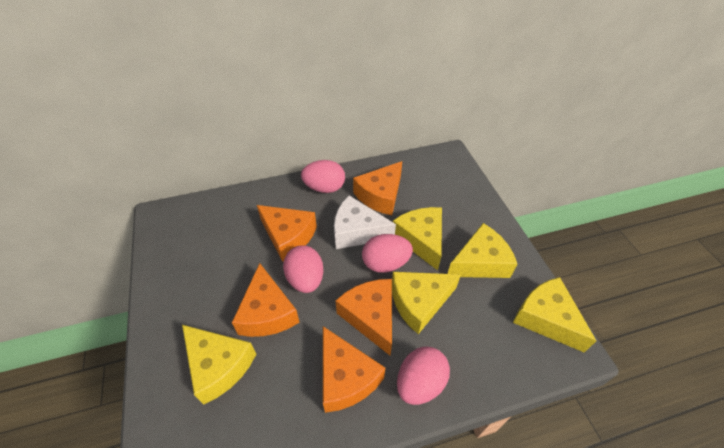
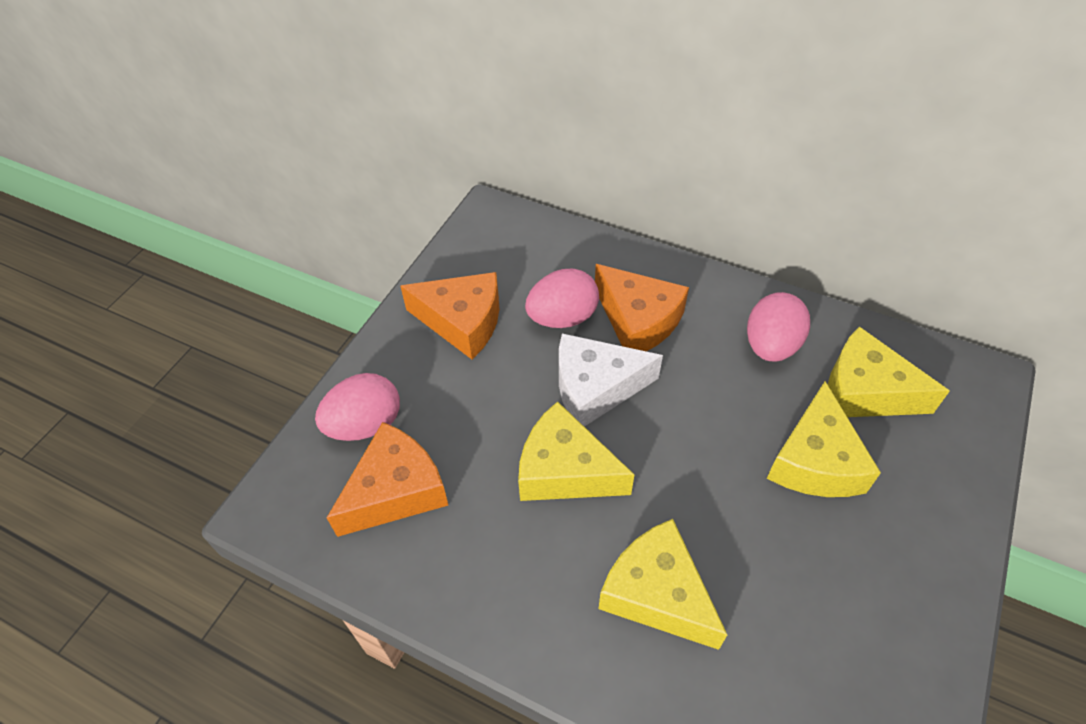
orange cheese: 5 -> 3
pink egg: 4 -> 3
yellow cheese: 5 -> 4

